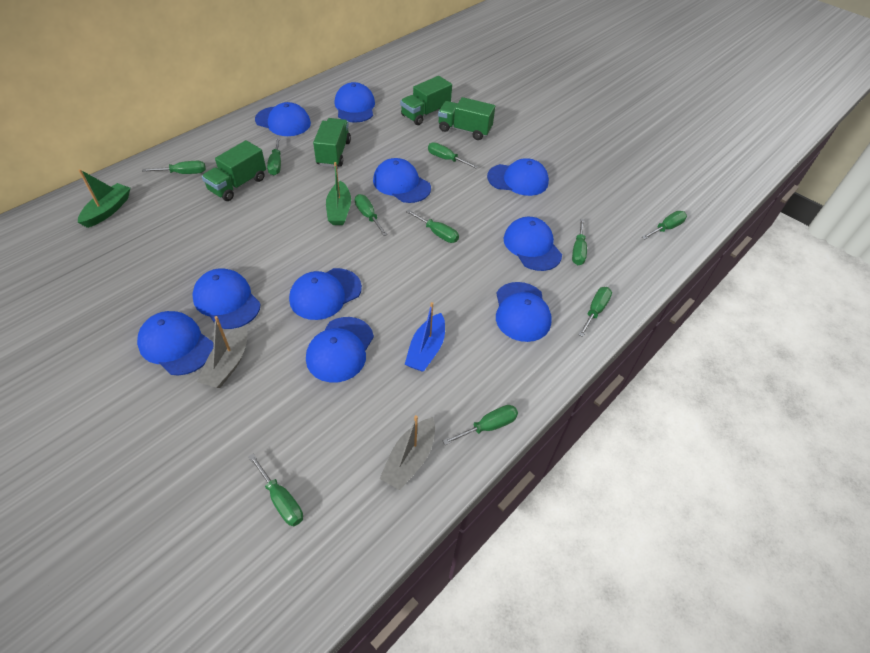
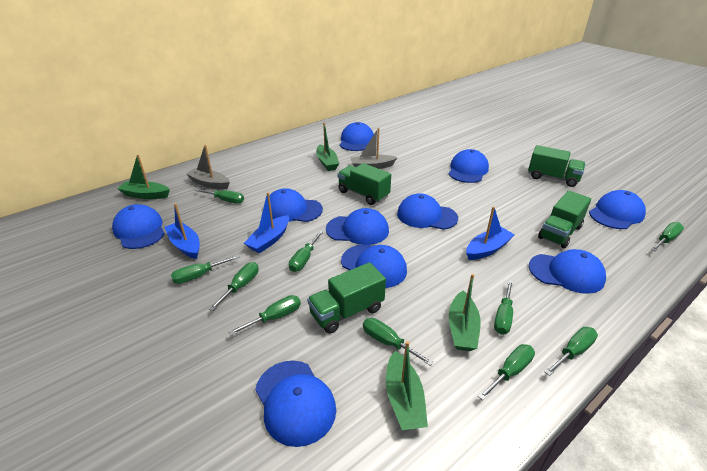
blue boat: 1 -> 3
green boat: 2 -> 4

